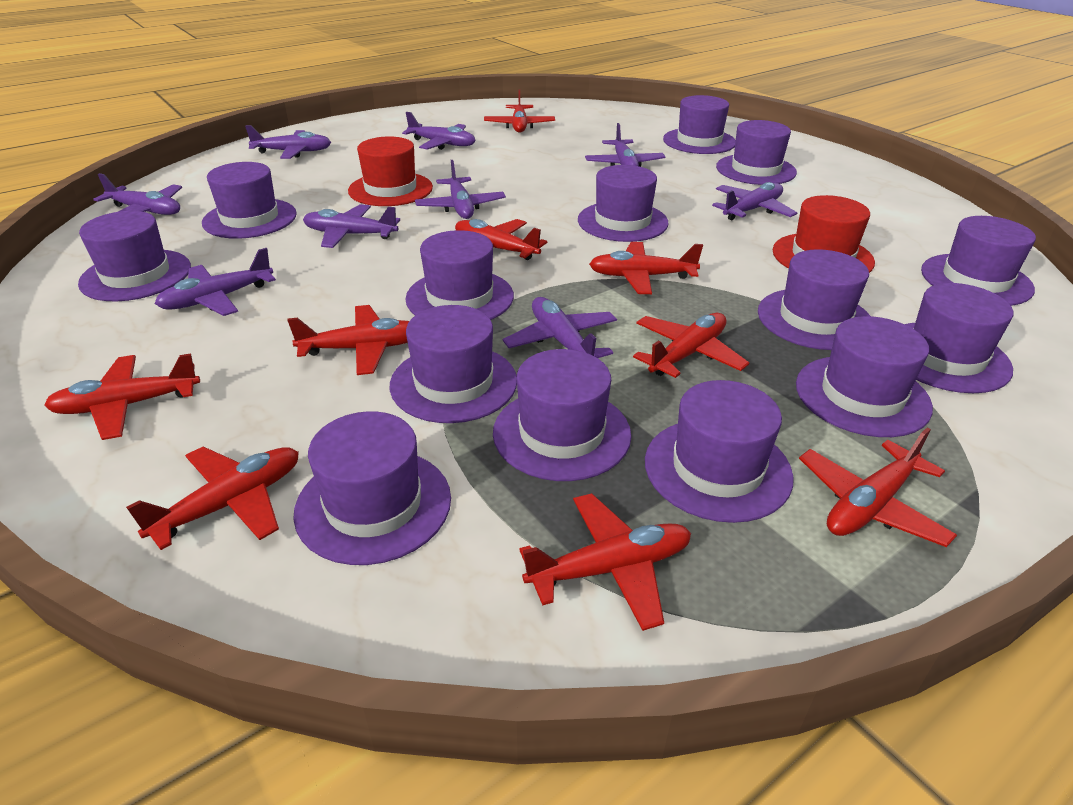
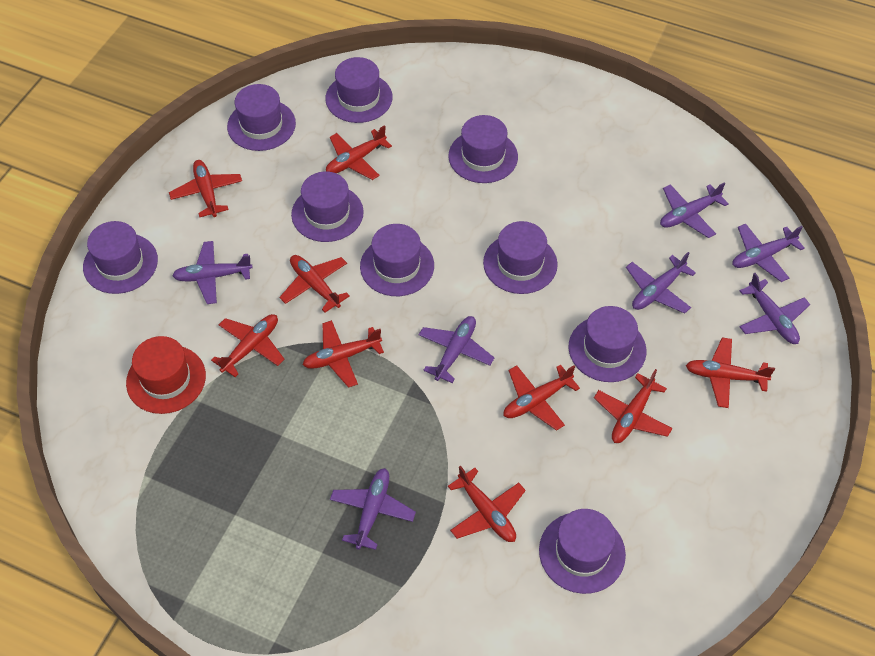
purple hat: 14 -> 9
purple plane: 9 -> 7
red hat: 2 -> 1

